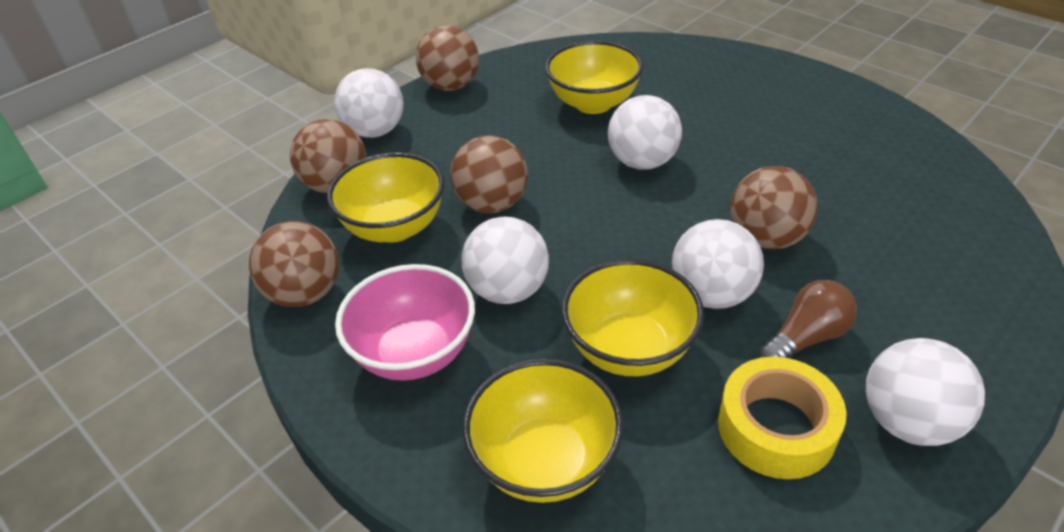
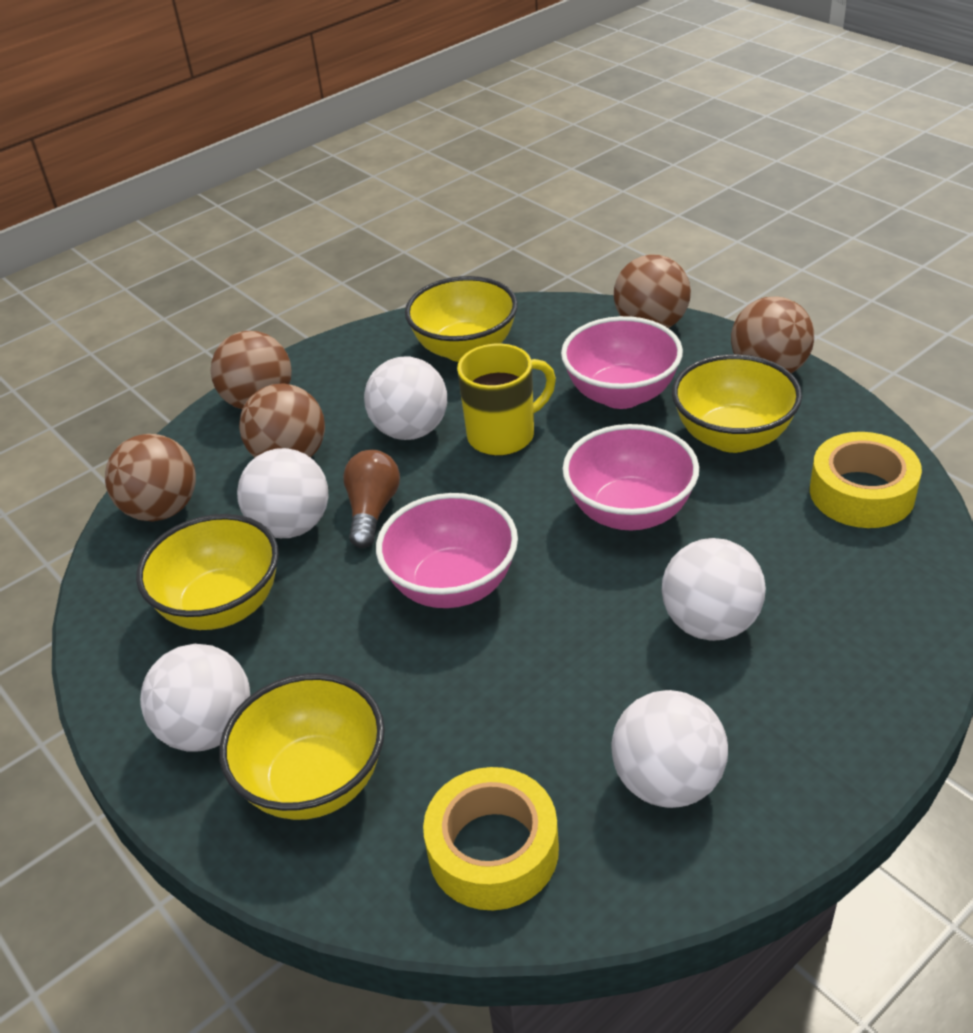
pink bowl: 1 -> 3
yellow mug: 0 -> 1
yellow tape: 1 -> 2

